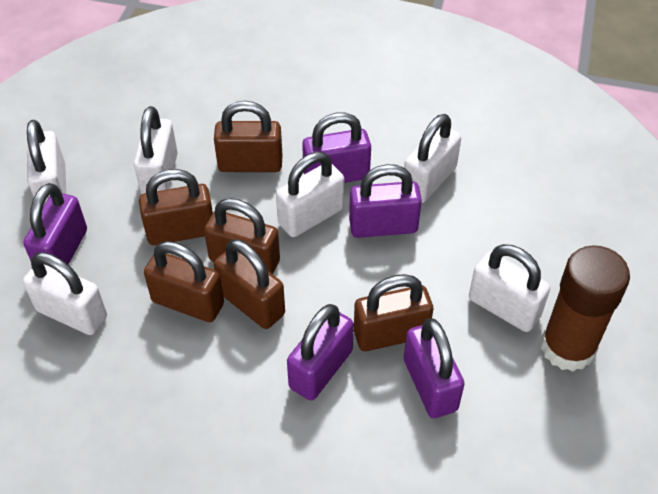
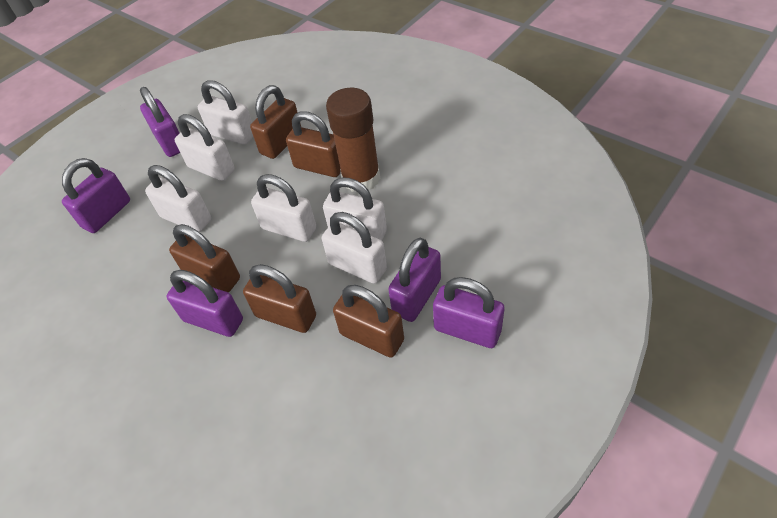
brown padlock: 6 -> 5

